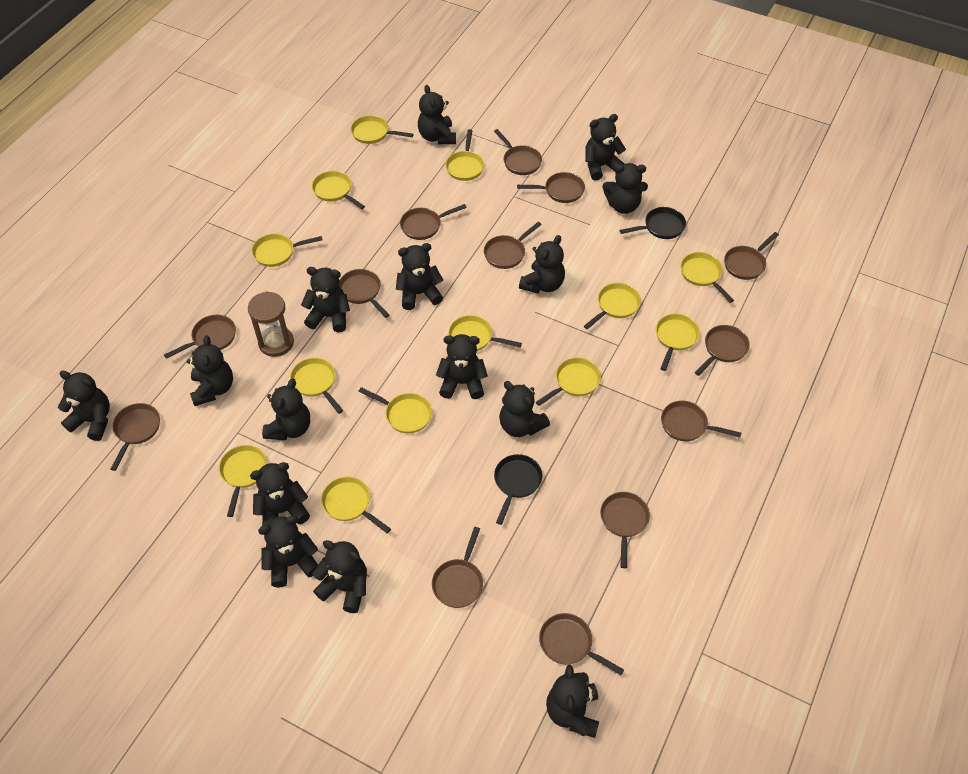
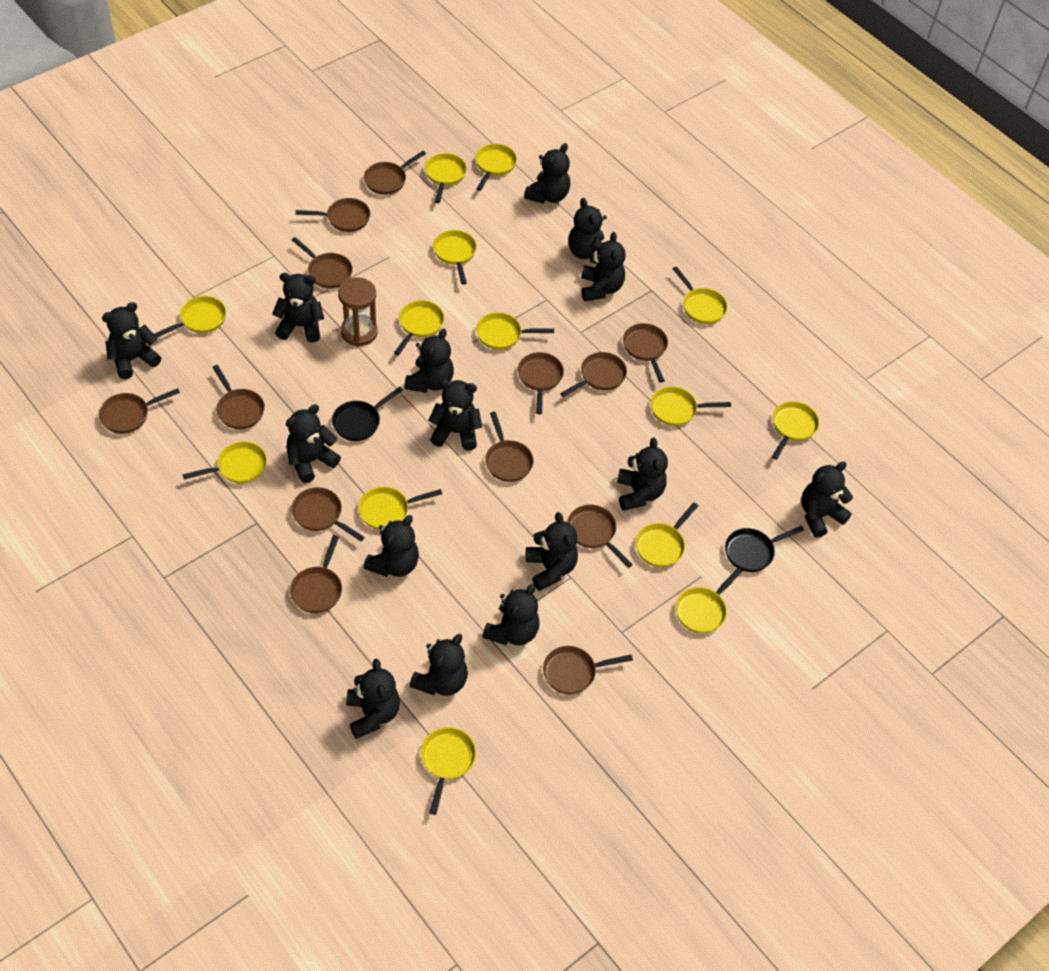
yellow pan: 13 -> 14

